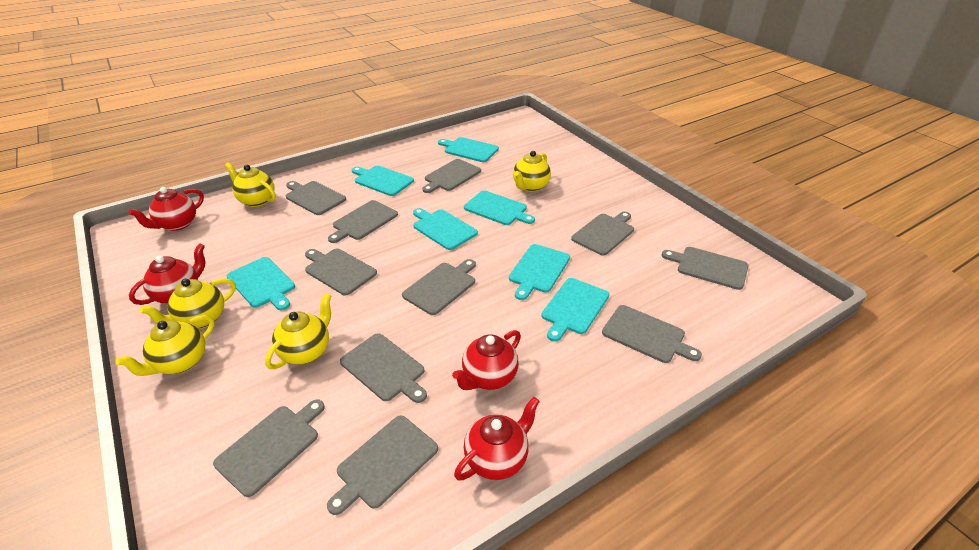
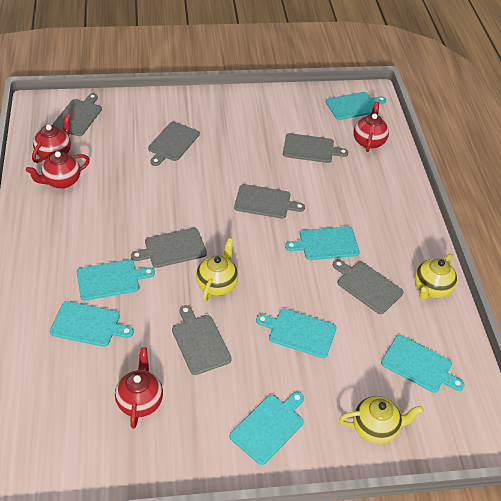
grey cutting board: 11 -> 7
yellow teapot: 5 -> 3

